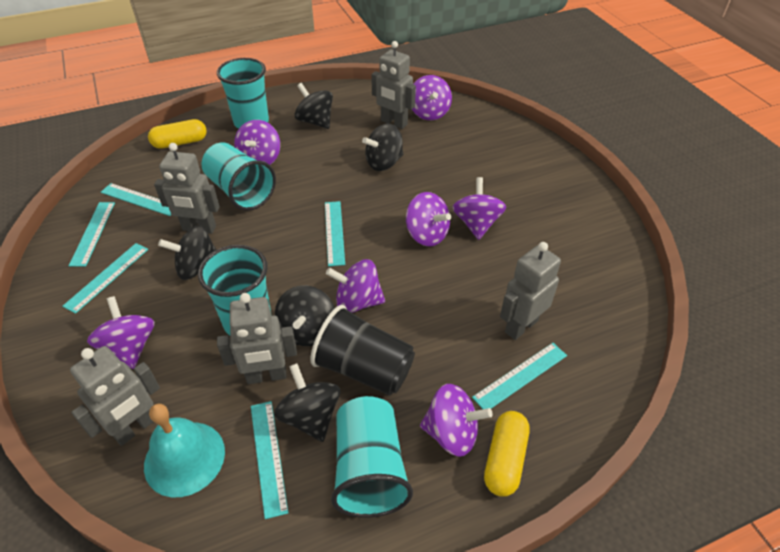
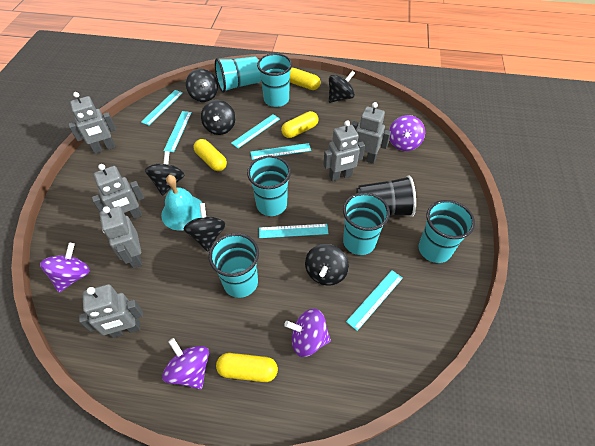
black spinning top: 5 -> 6
grey robot: 5 -> 6
purple spinning top: 7 -> 4
turquoise cup: 4 -> 6
yellow capsule: 2 -> 4

